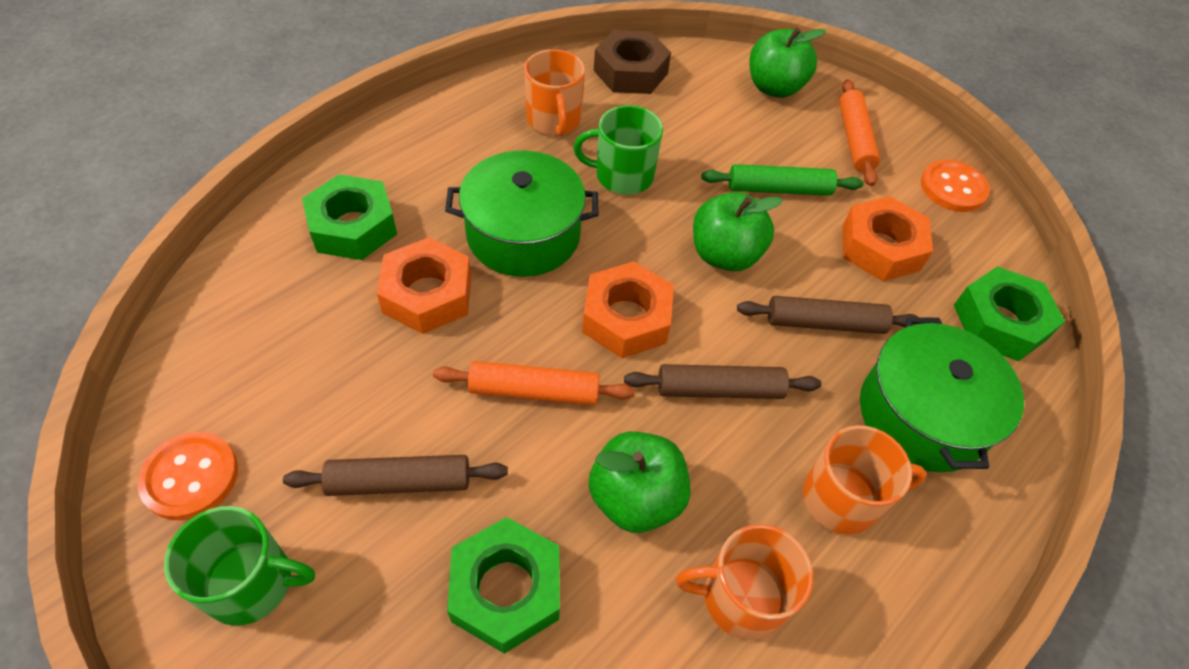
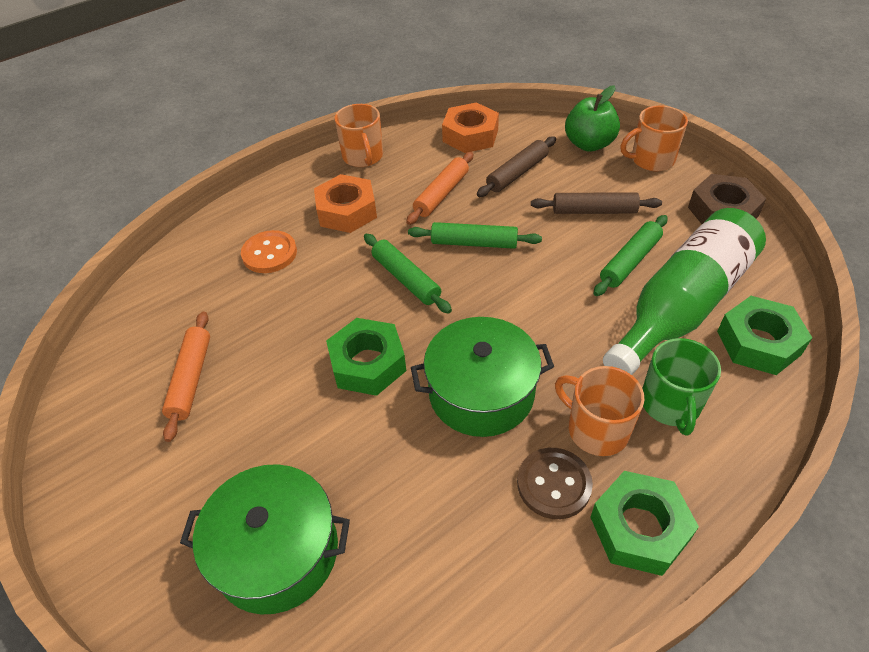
brown button: 0 -> 1
brown rolling pin: 3 -> 2
green apple: 3 -> 1
green bottle: 0 -> 1
green mug: 2 -> 1
green rolling pin: 1 -> 3
orange button: 2 -> 1
orange nut: 3 -> 2

